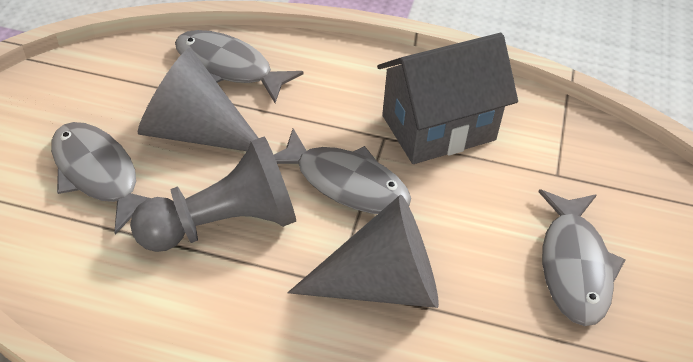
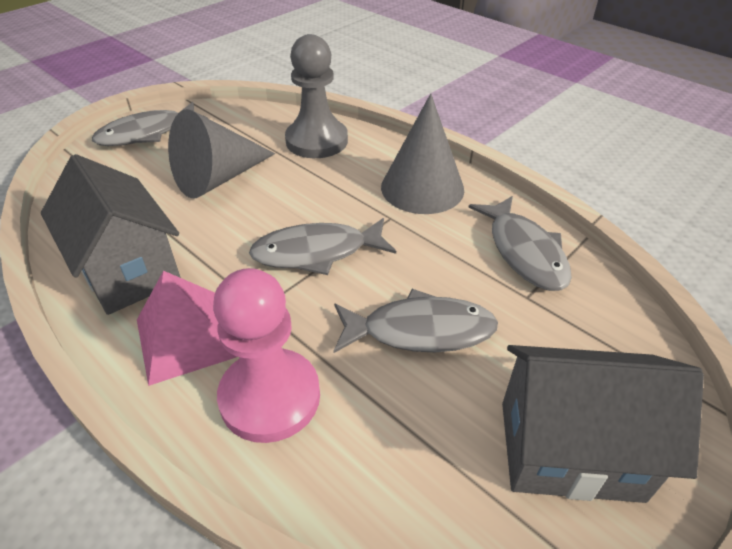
grey house: 1 -> 2
pink pawn: 0 -> 1
pink pyramid: 0 -> 1

